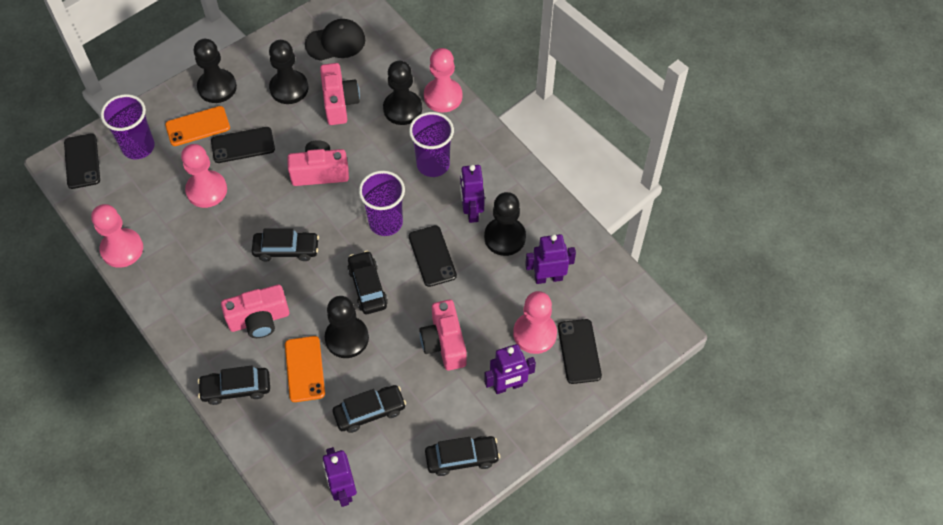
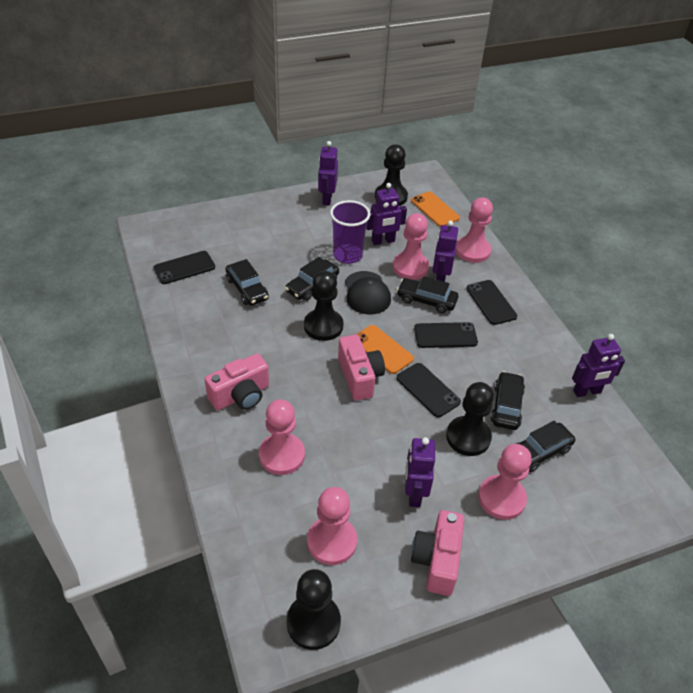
black pawn: 5 -> 4
pink camera: 4 -> 3
pink pawn: 4 -> 5
purple cup: 3 -> 1
purple robot: 4 -> 5

